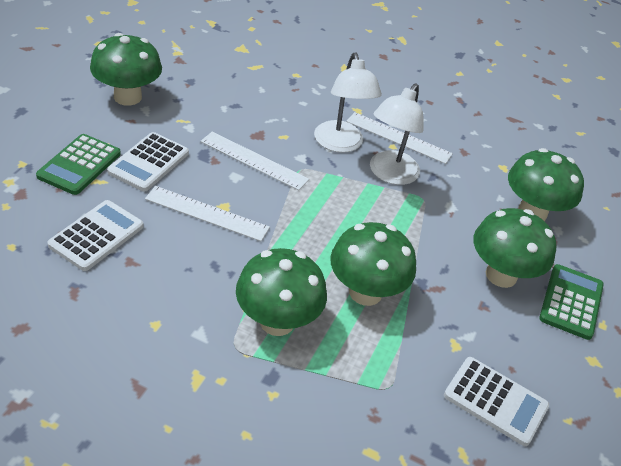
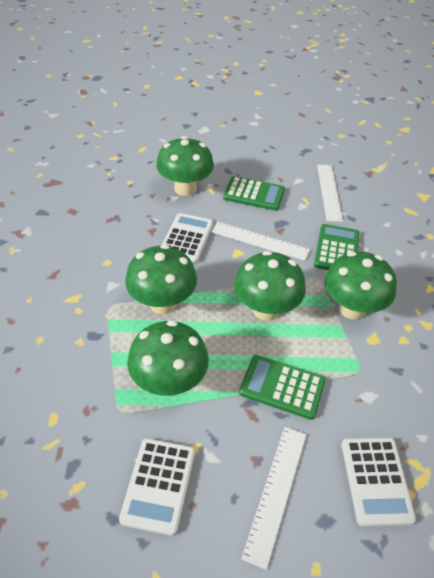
green calculator: 2 -> 3
white lamp: 2 -> 0

